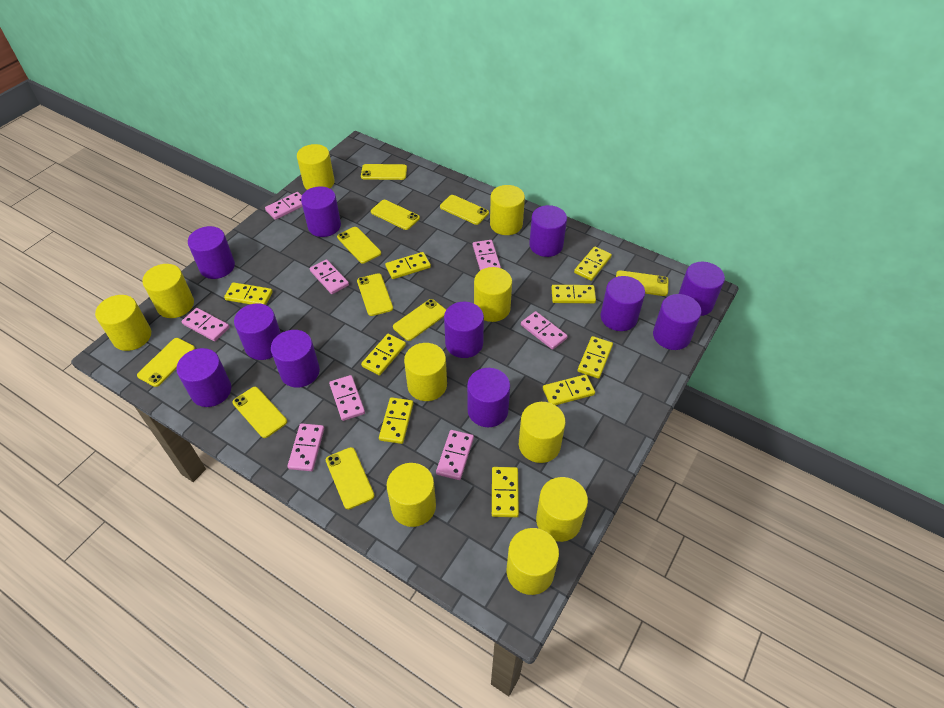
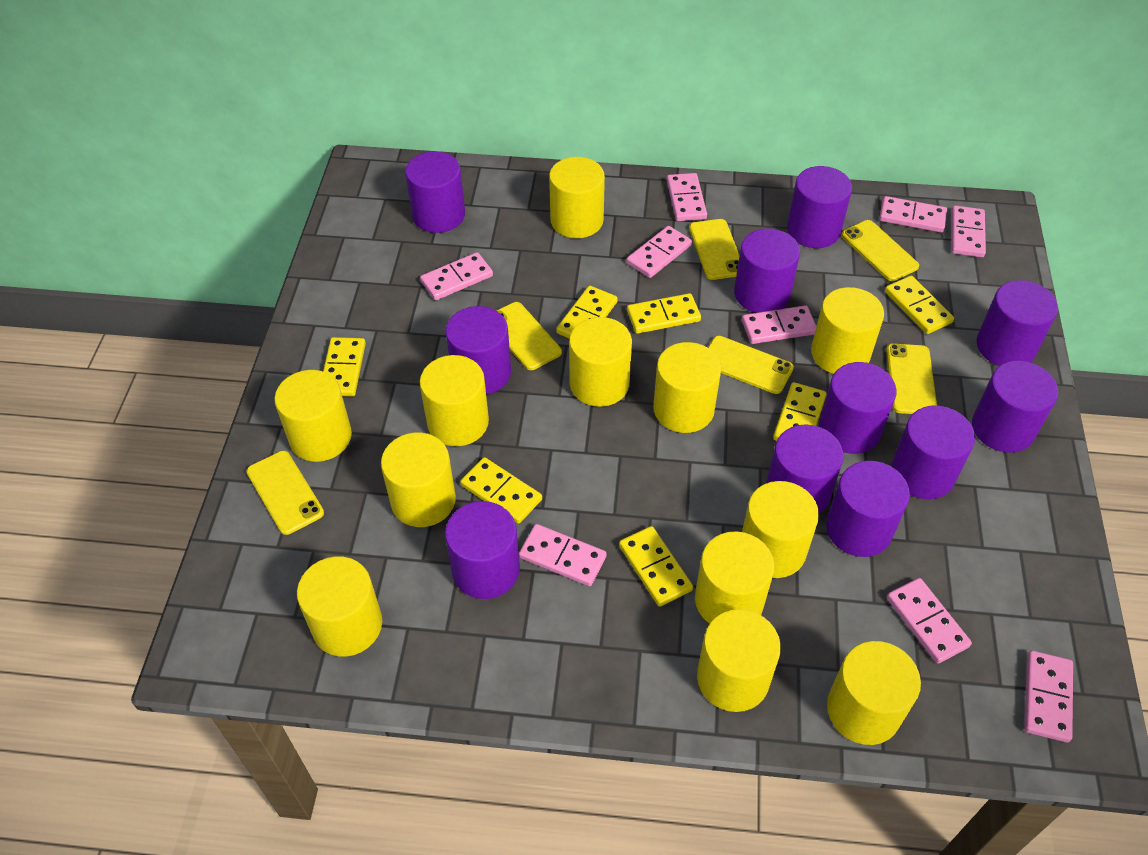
pink domino: 8 -> 9
yellow cylinder: 10 -> 12
yellow domino: 9 -> 7
yellow phone: 10 -> 6

